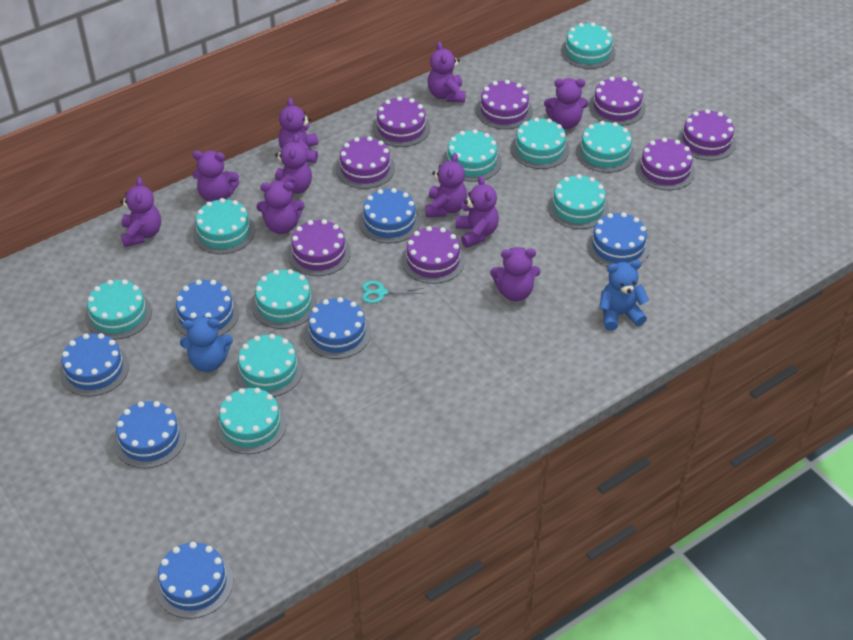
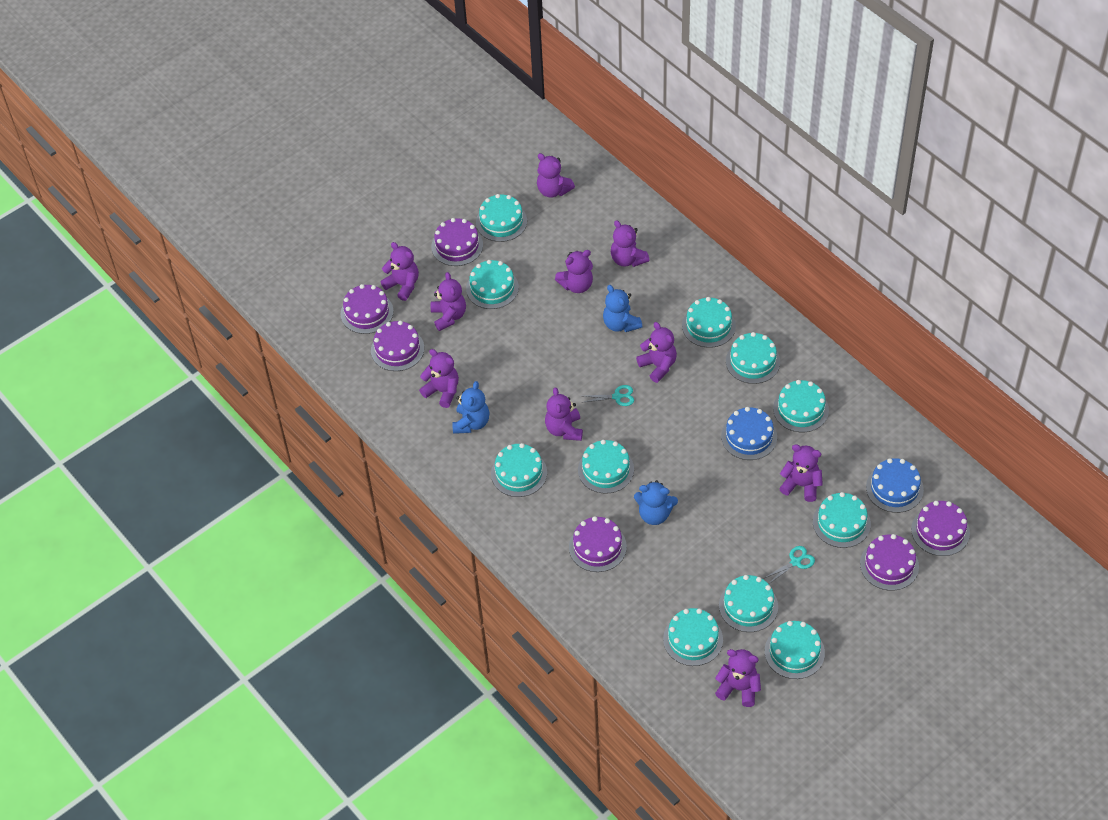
blue cake: 7 -> 2
blue teddy bear: 2 -> 3
purple cake: 8 -> 6
turquoise cake: 10 -> 11
turquoise scissors: 1 -> 2

